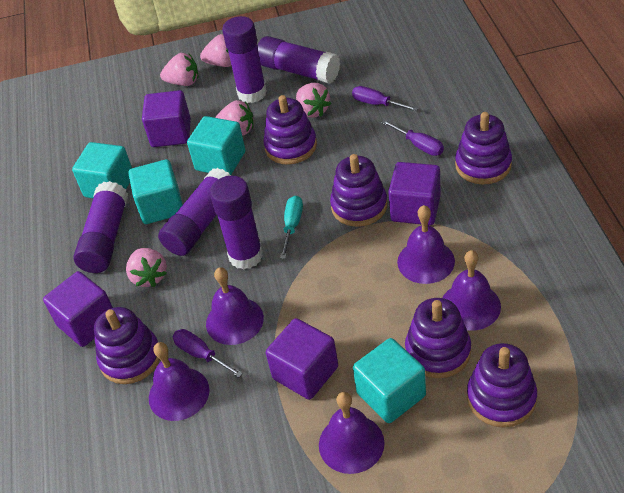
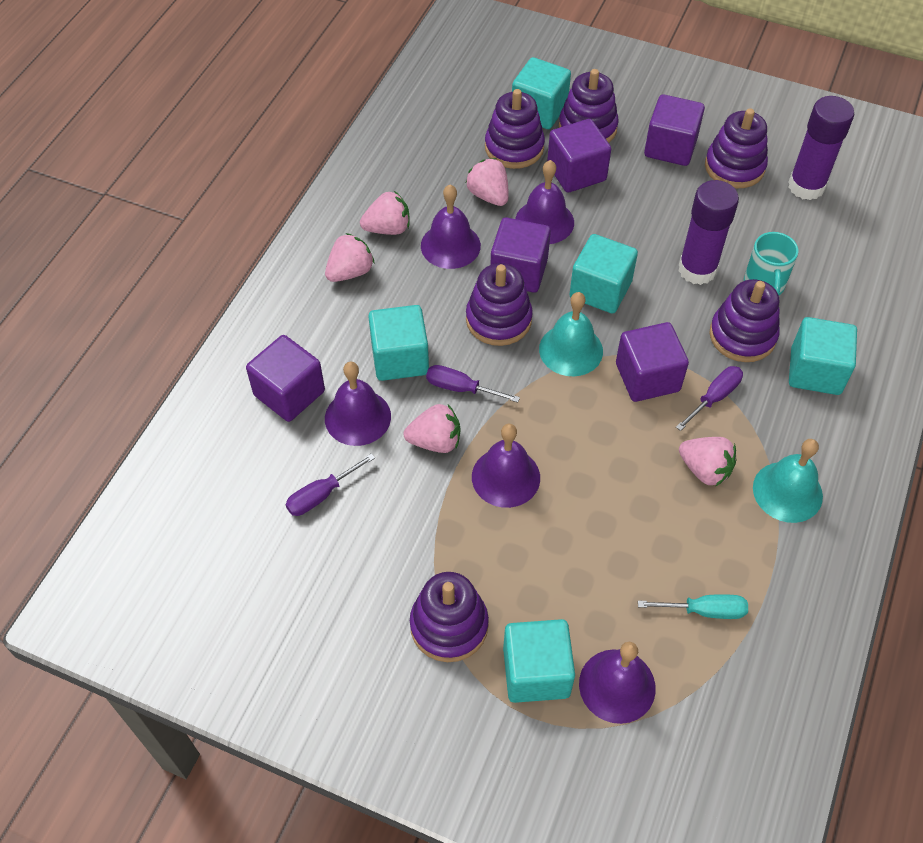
purple cube: 4 -> 5
purple glue stick: 5 -> 2
turquoise bell: 0 -> 2
turquoise cube: 4 -> 5
turquoise mug: 0 -> 1

